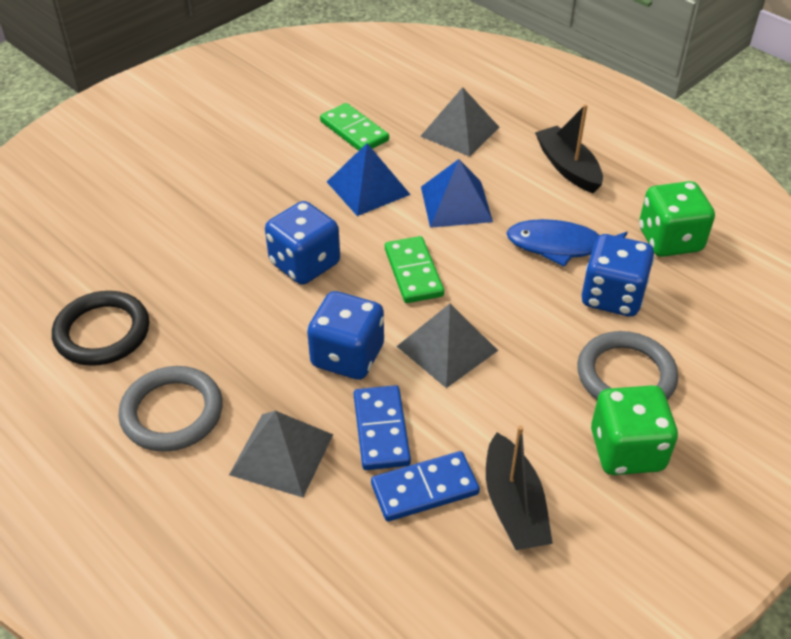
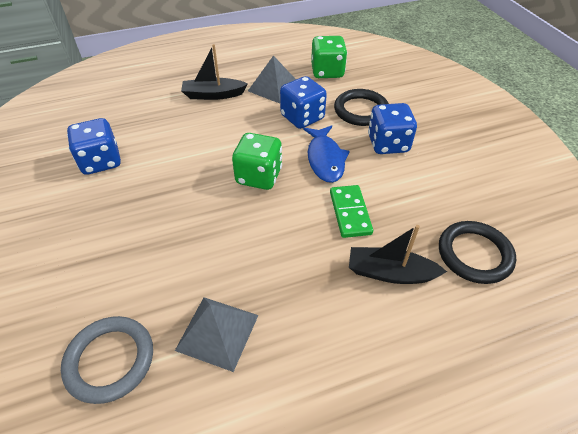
black ring: 1 -> 2
blue domino: 2 -> 0
blue pyramid: 2 -> 0
green domino: 2 -> 1
grey pyramid: 3 -> 2
grey ring: 2 -> 1

